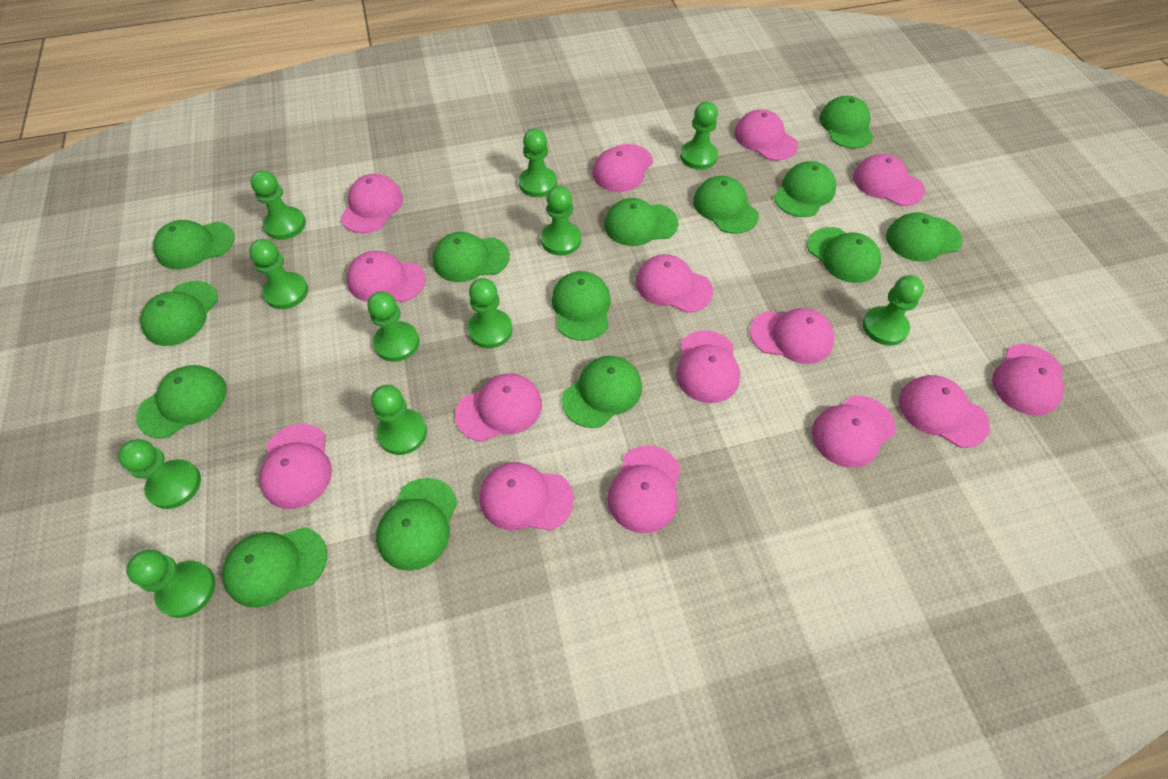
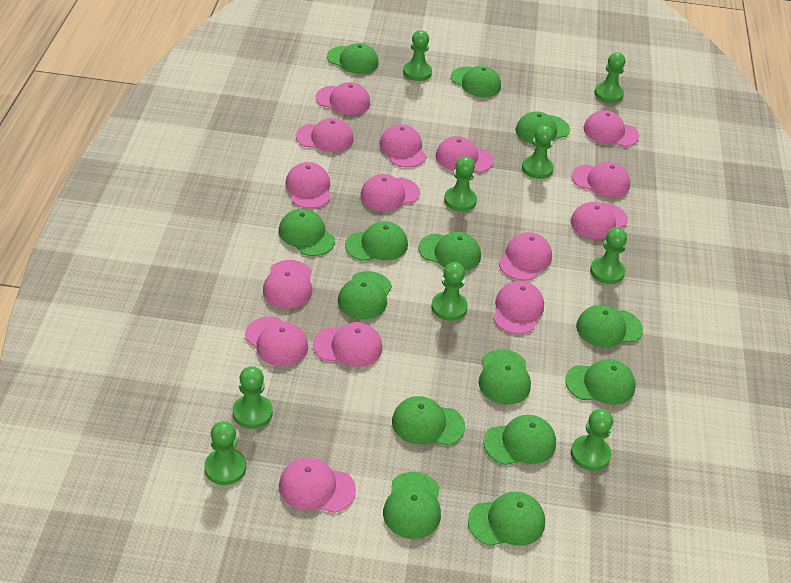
green pawn: 11 -> 9

